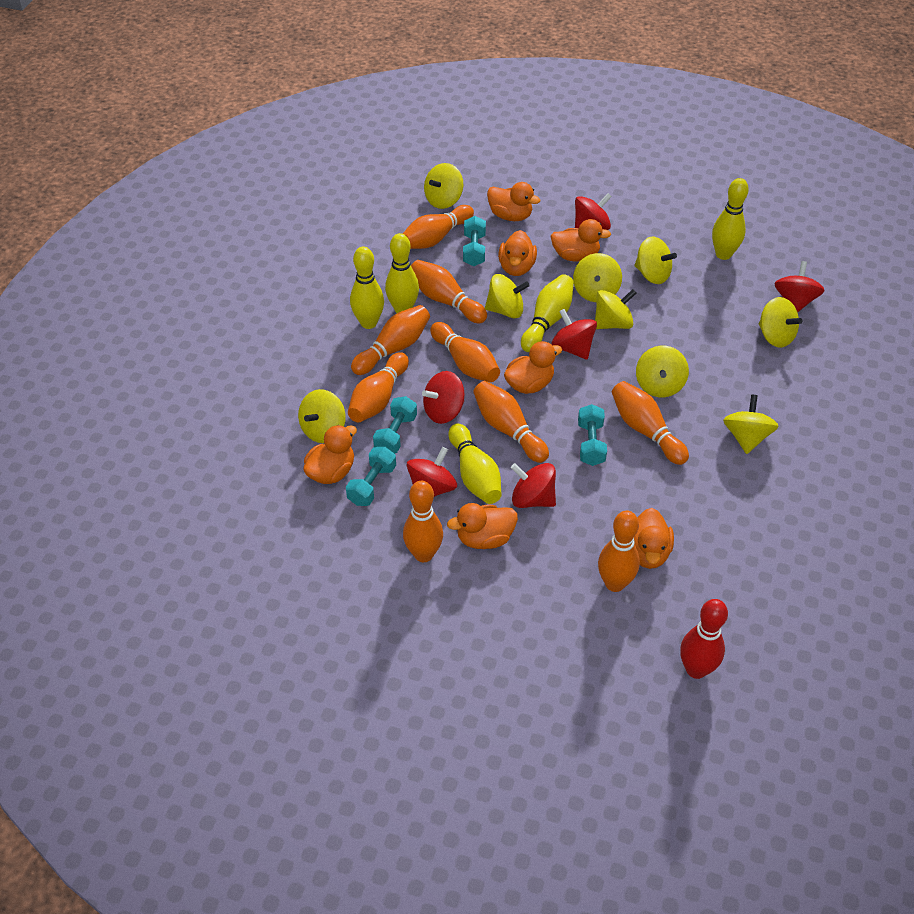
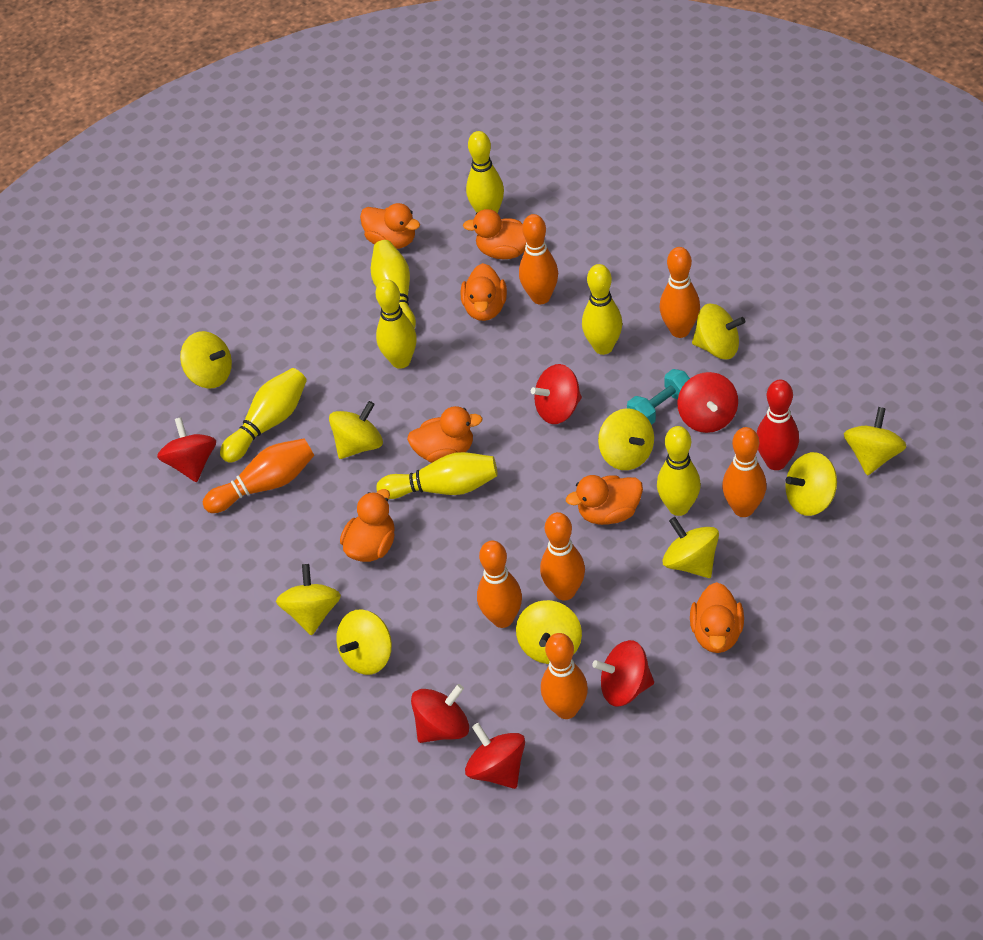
orange bowling pin: 9 -> 7
turquoise dumbbell: 4 -> 1
yellow bowling pin: 5 -> 7
yellow spinning top: 9 -> 10

